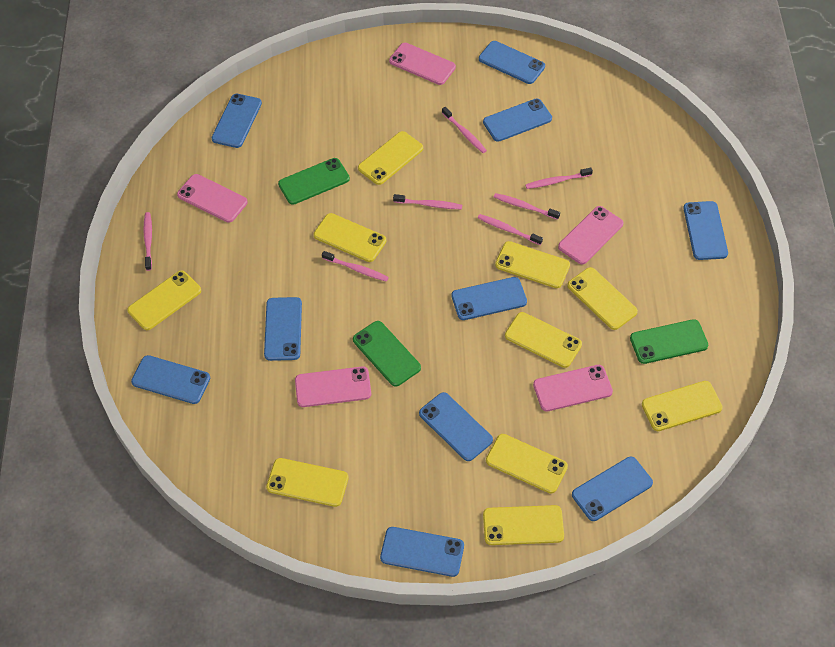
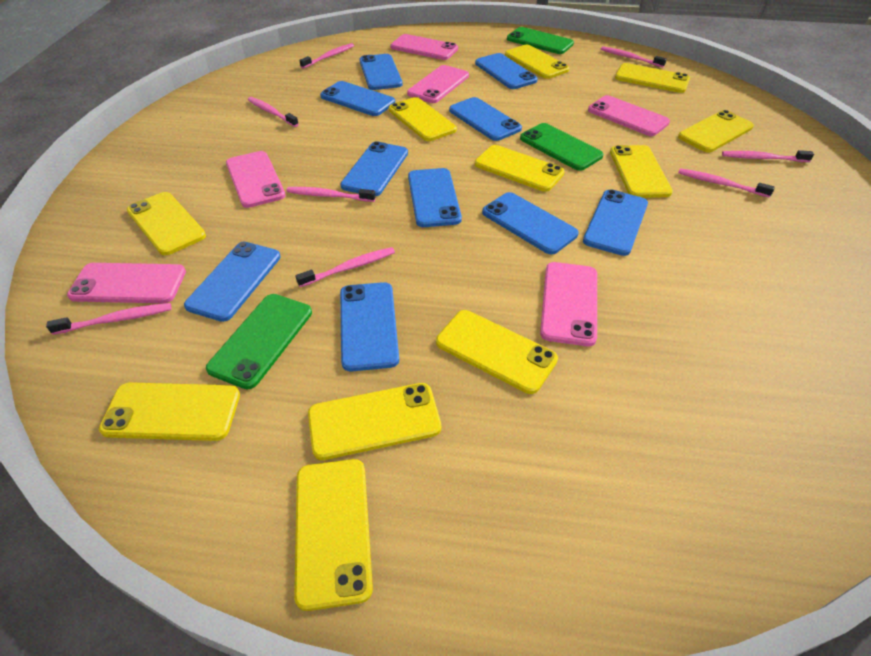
pink phone: 5 -> 6
pink toothbrush: 7 -> 8
yellow phone: 10 -> 11

